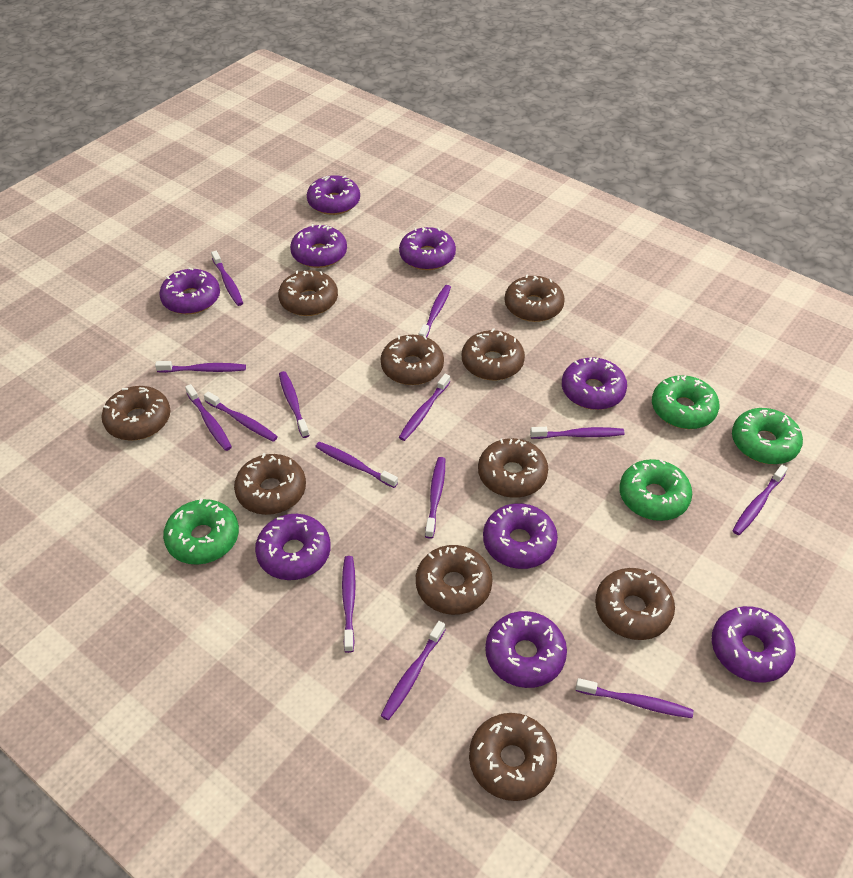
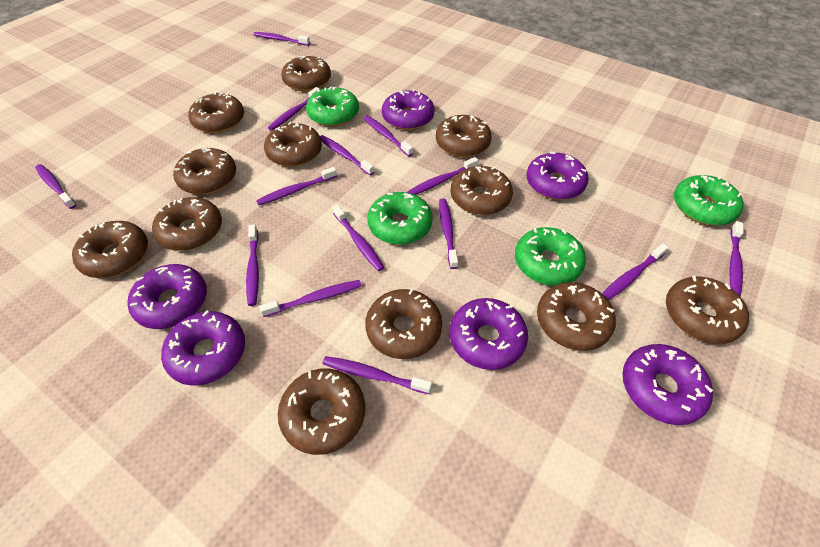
brown donut: 10 -> 12
purple donut: 9 -> 6

